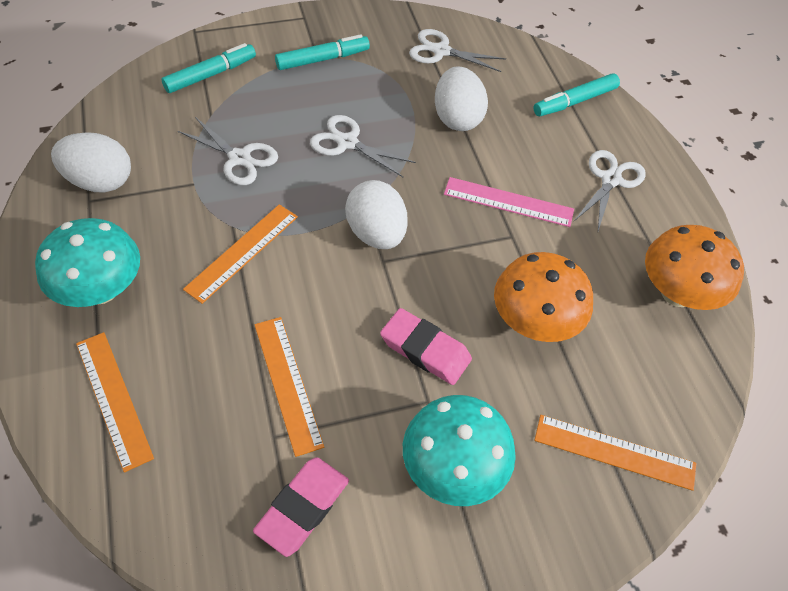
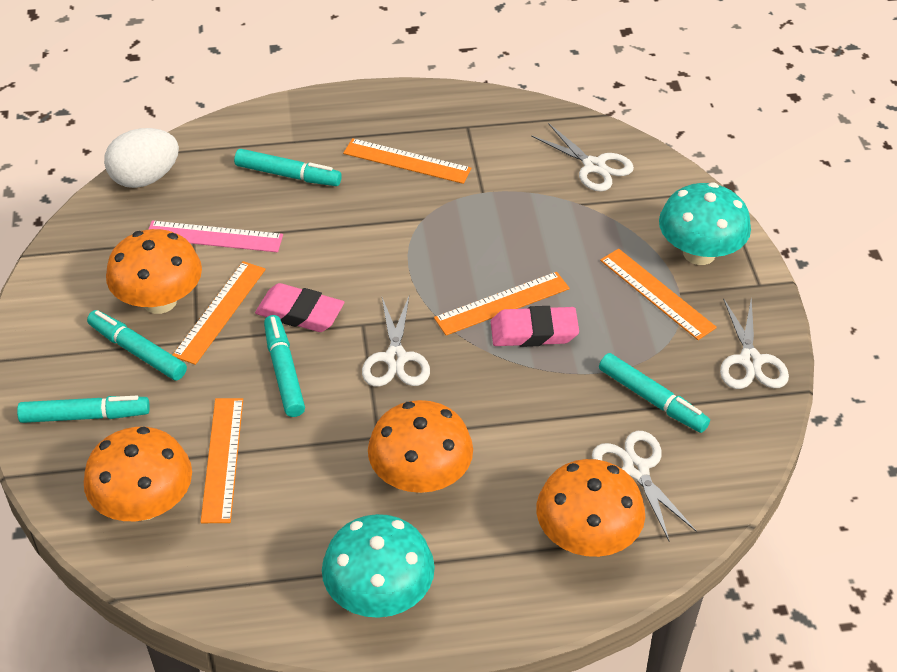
orange mushroom: 2 -> 4
orange ruler: 4 -> 5
turquoise marker: 3 -> 5
white egg: 3 -> 1

